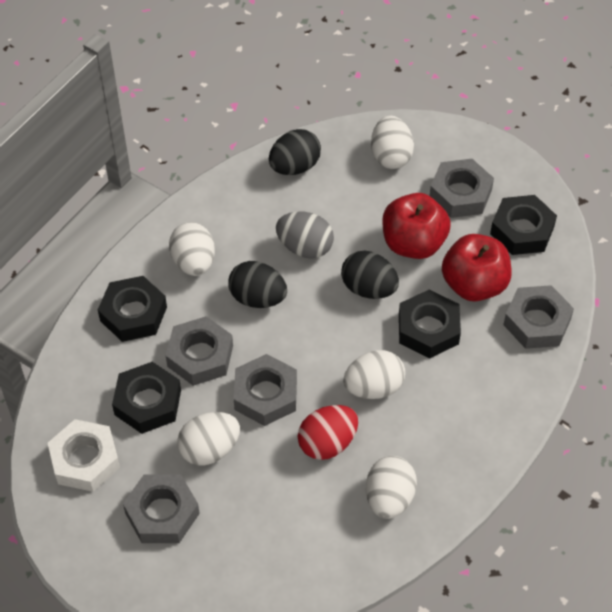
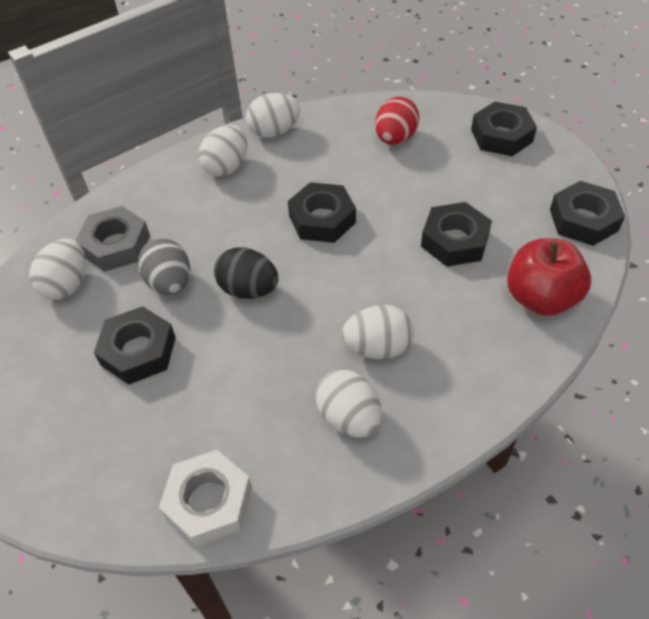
black egg: 3 -> 1
black nut: 4 -> 5
grey nut: 5 -> 1
red apple: 2 -> 1

